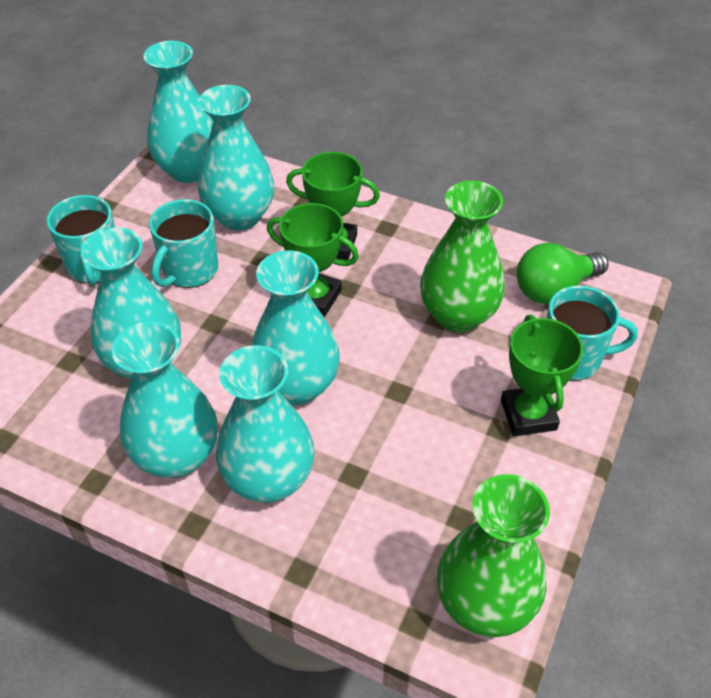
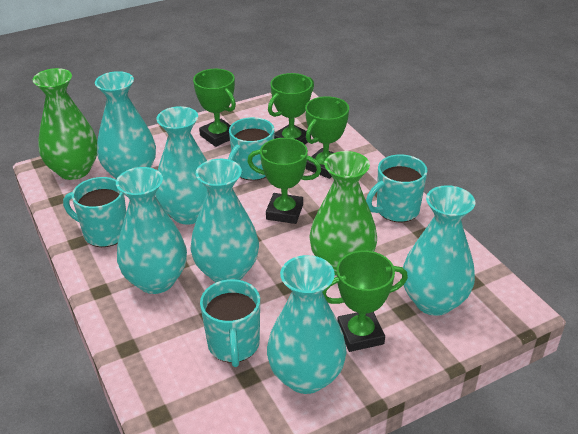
green light bulb: 1 -> 0
green trophy: 3 -> 5
turquoise mug: 3 -> 4

